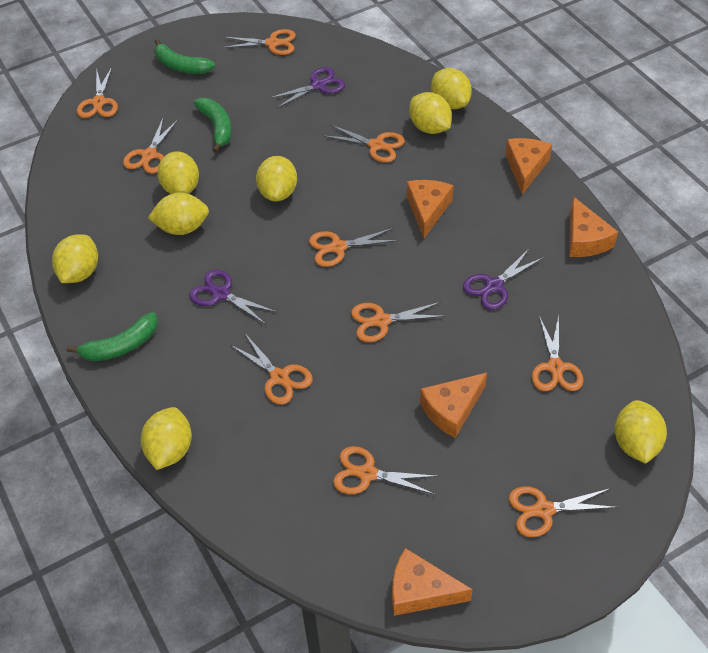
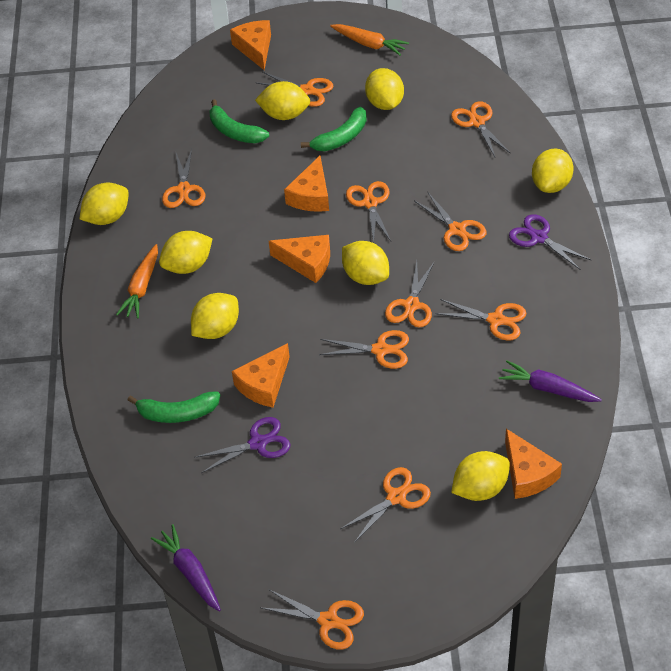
orange carrot: 0 -> 2
purple carrot: 0 -> 2
purple scissors: 3 -> 2

